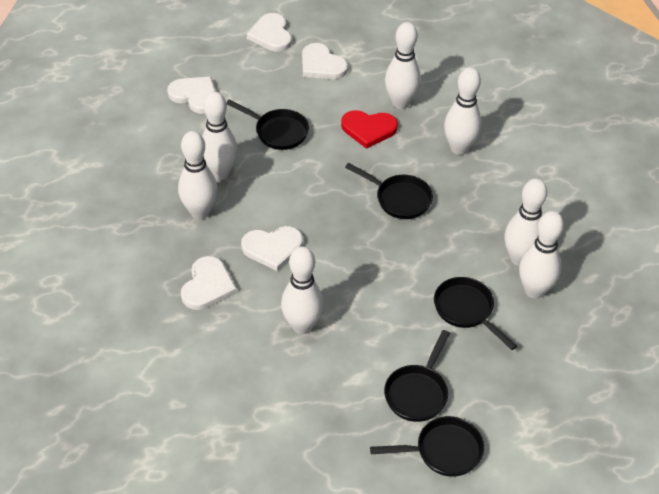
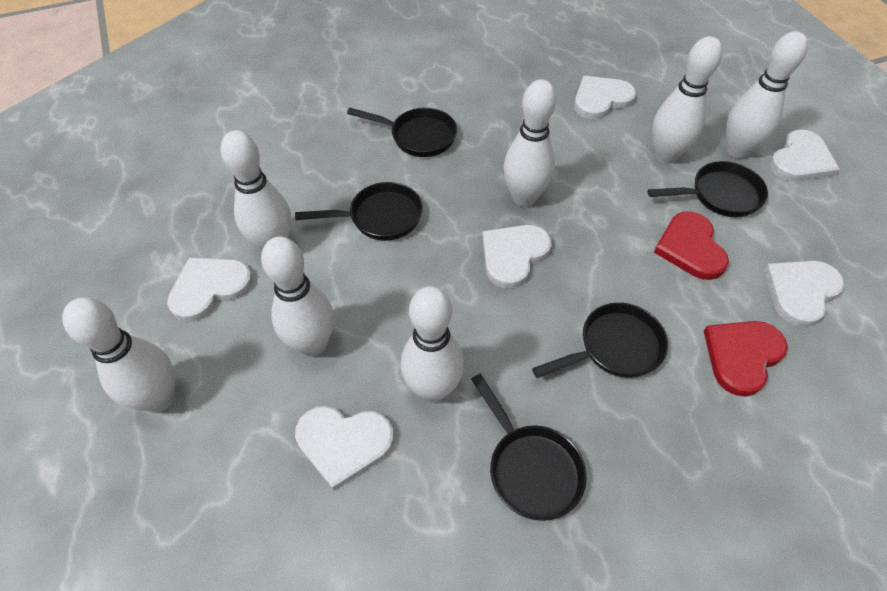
red heart: 1 -> 2
white heart: 5 -> 6

